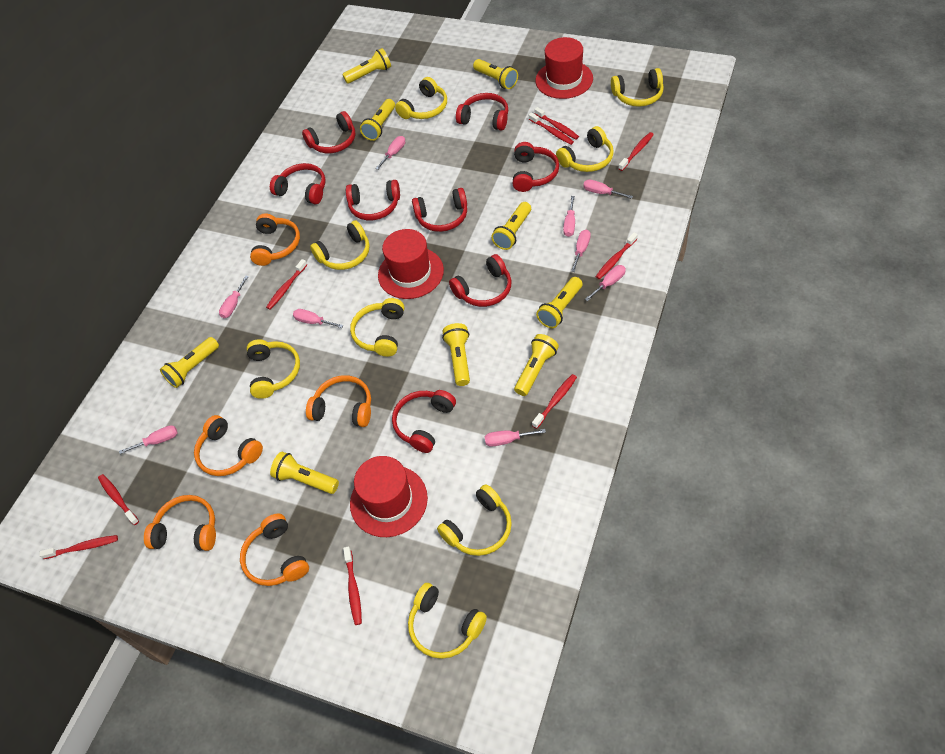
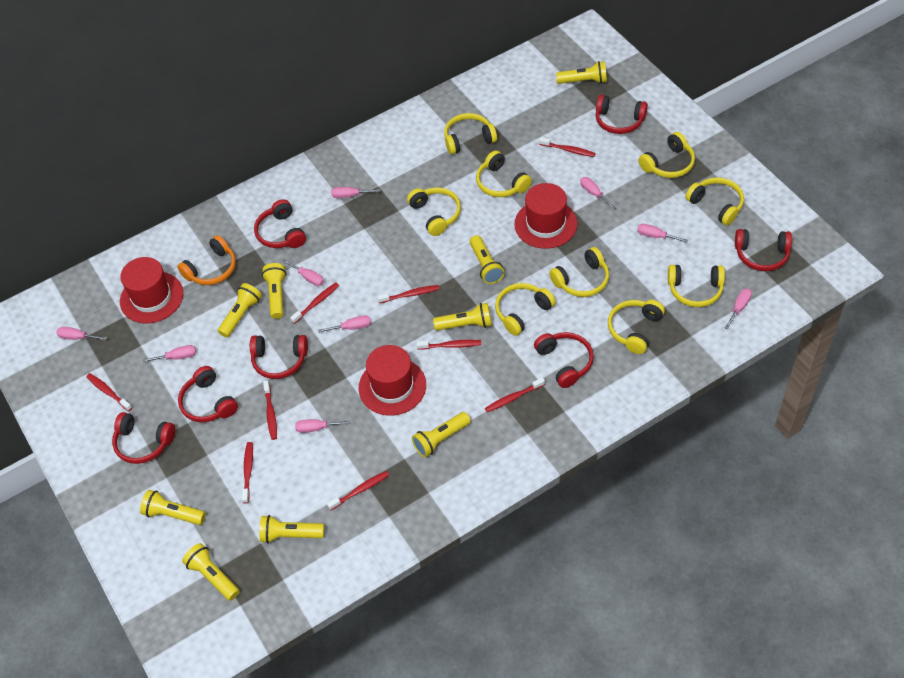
orange headphones: 5 -> 1
red headphones: 8 -> 7
yellow headphones: 8 -> 9

